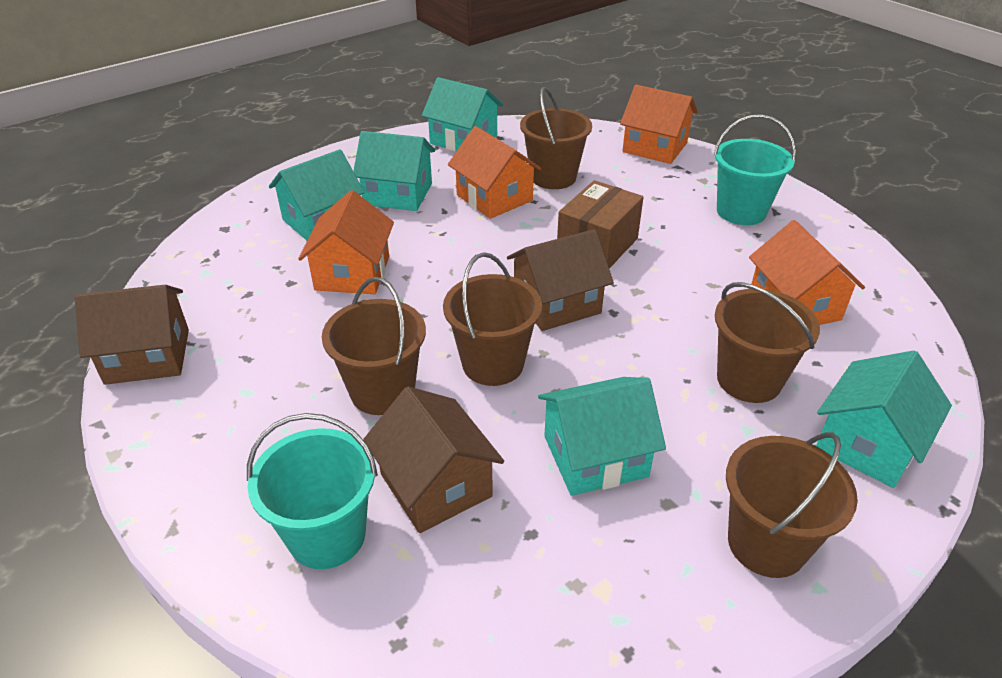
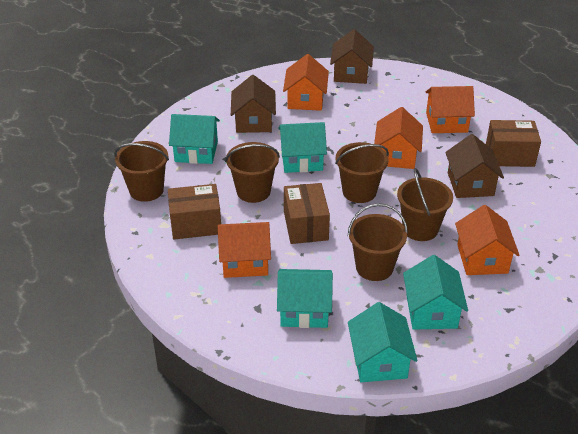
brown box: 1 -> 3
orange house: 4 -> 5
turquoise bucket: 2 -> 0

